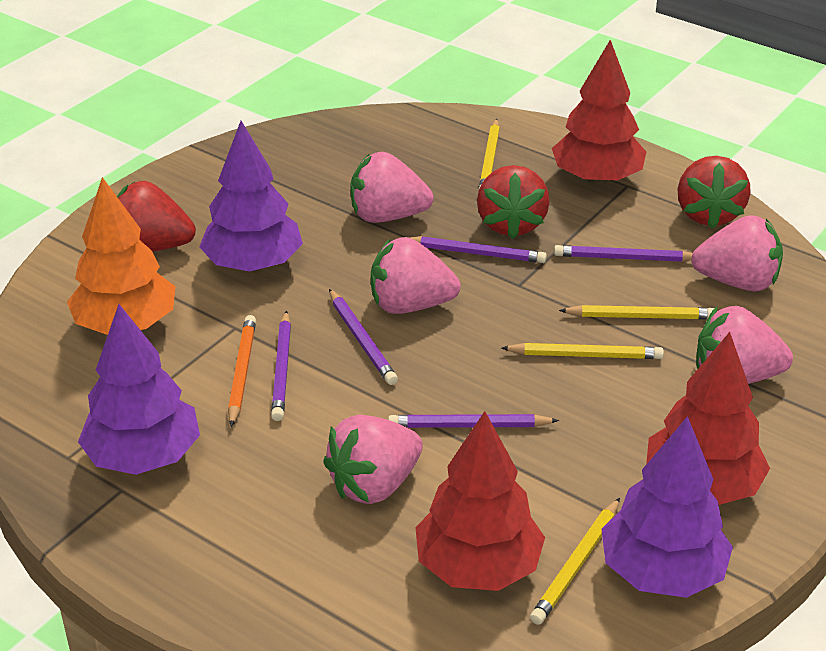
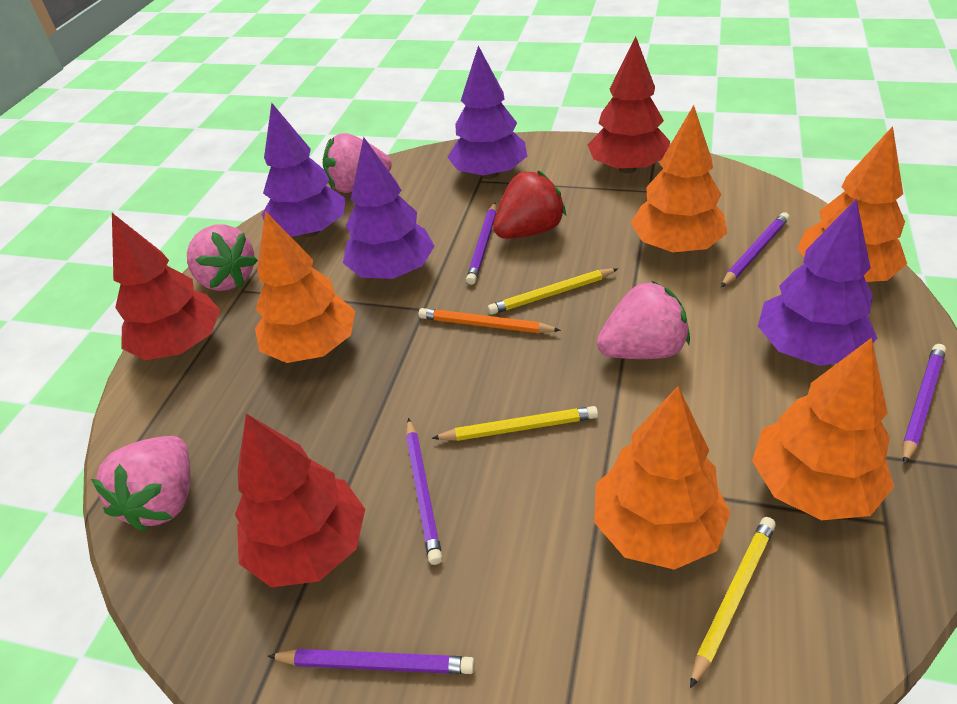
orange tree: 1 -> 5
pink strawberry: 5 -> 4
purple tree: 3 -> 4
red strawberry: 3 -> 1
yellow pencil: 4 -> 3

